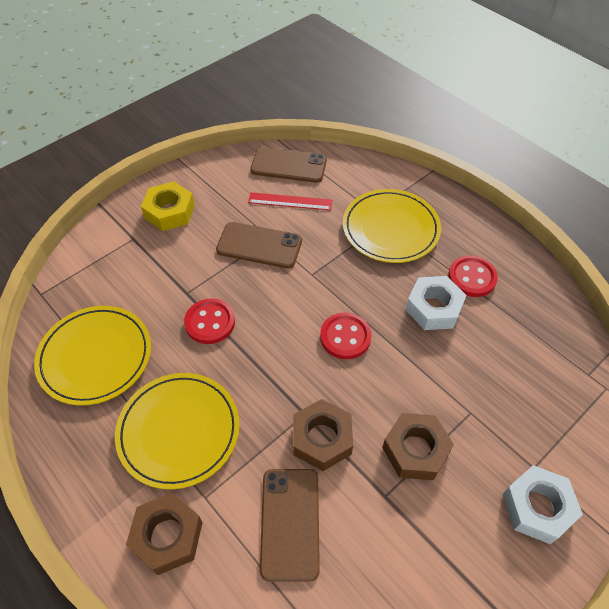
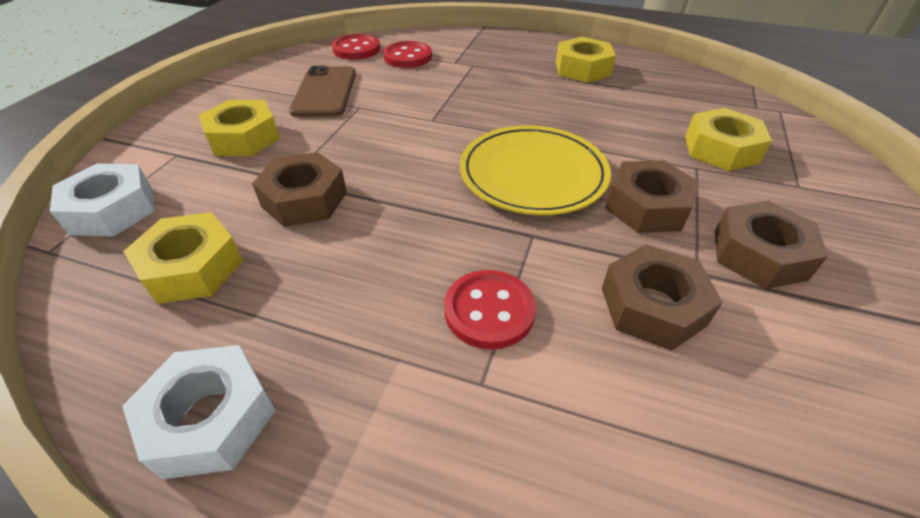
brown nut: 3 -> 4
brown phone: 3 -> 1
red ruler: 1 -> 0
yellow nut: 1 -> 4
yellow plate: 3 -> 1

